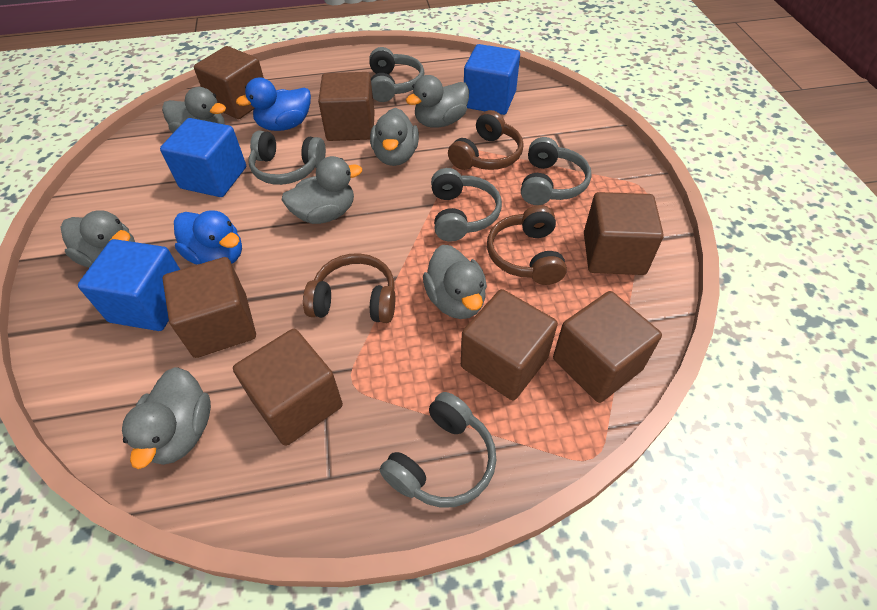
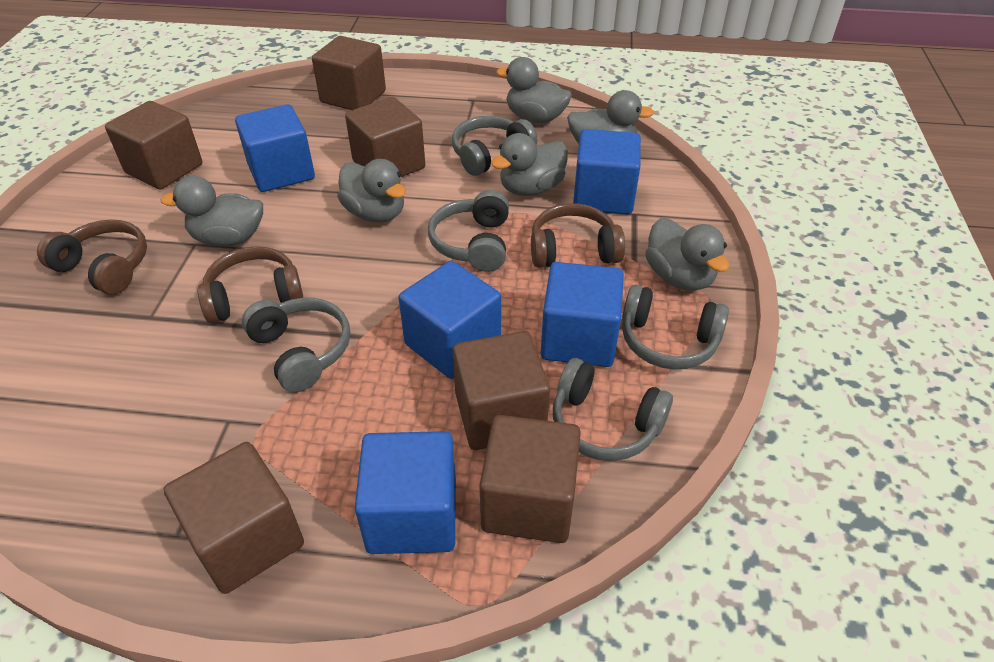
blue cube: 3 -> 5
blue duck: 2 -> 0
brown cube: 7 -> 6
grey duck: 7 -> 6

